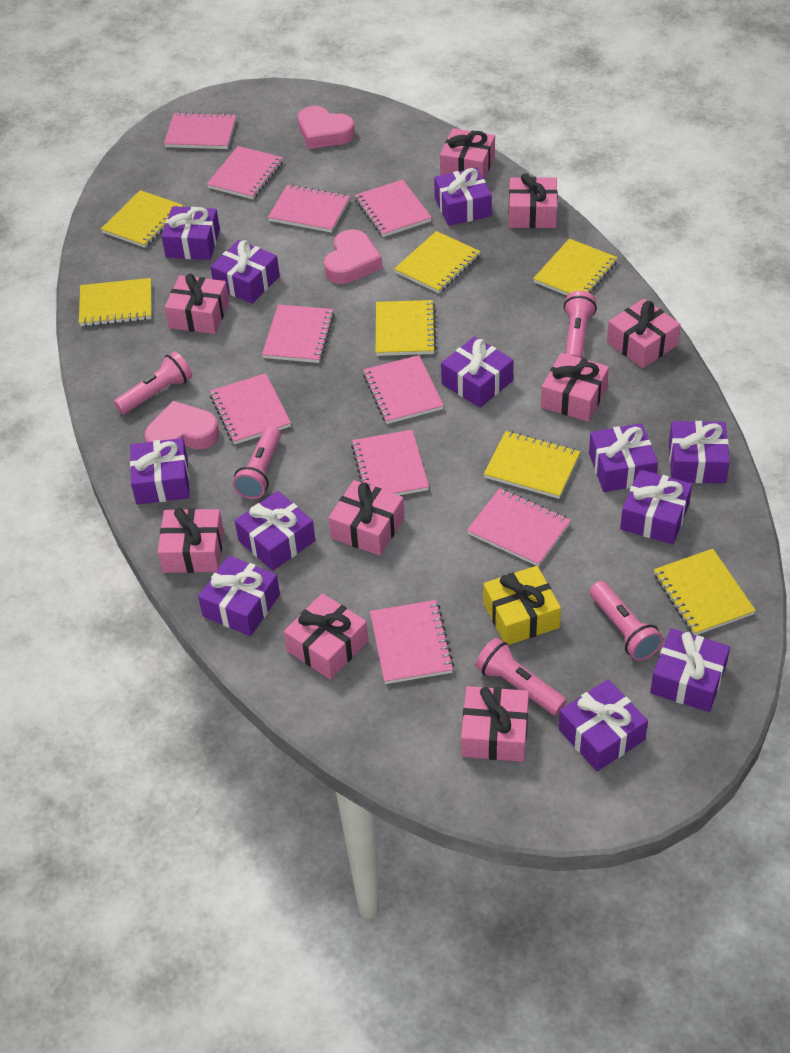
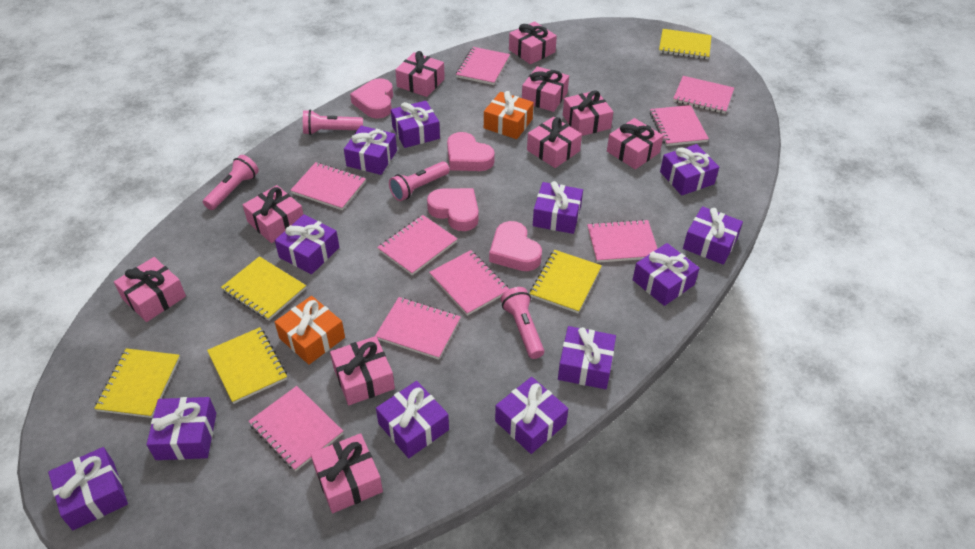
orange gift: 0 -> 2
pink flashlight: 5 -> 4
pink gift: 9 -> 10
pink heart: 3 -> 4
pink notebook: 10 -> 9
yellow gift: 1 -> 0
yellow notebook: 7 -> 5

